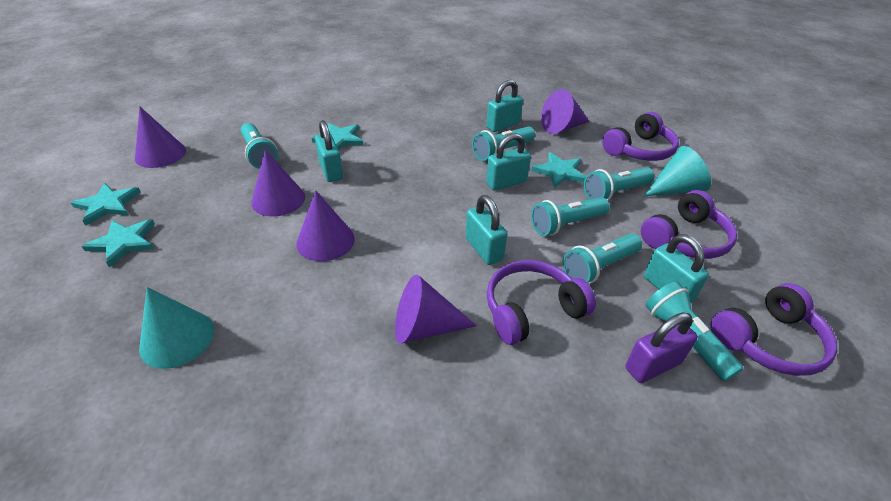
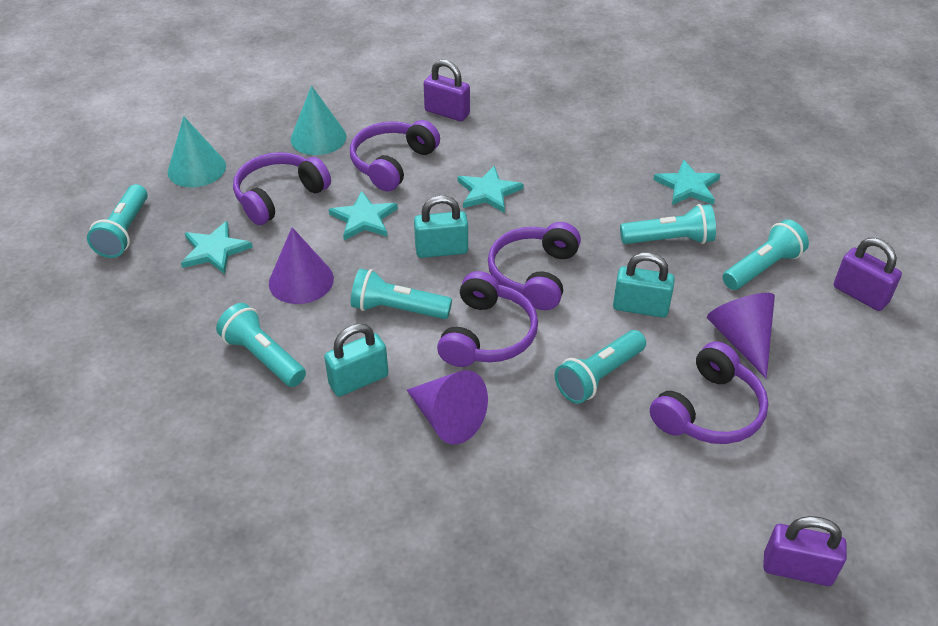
purple cone: 5 -> 3
purple headphones: 4 -> 5
purple padlock: 1 -> 3
turquoise padlock: 5 -> 3

